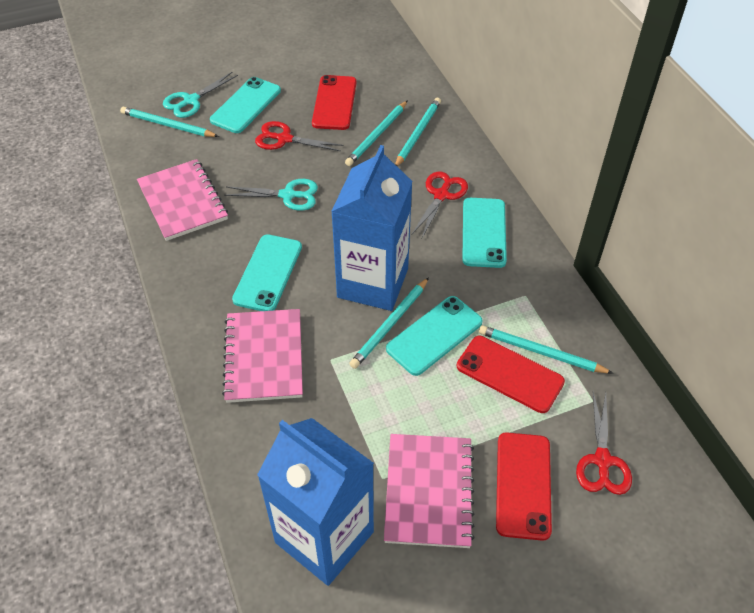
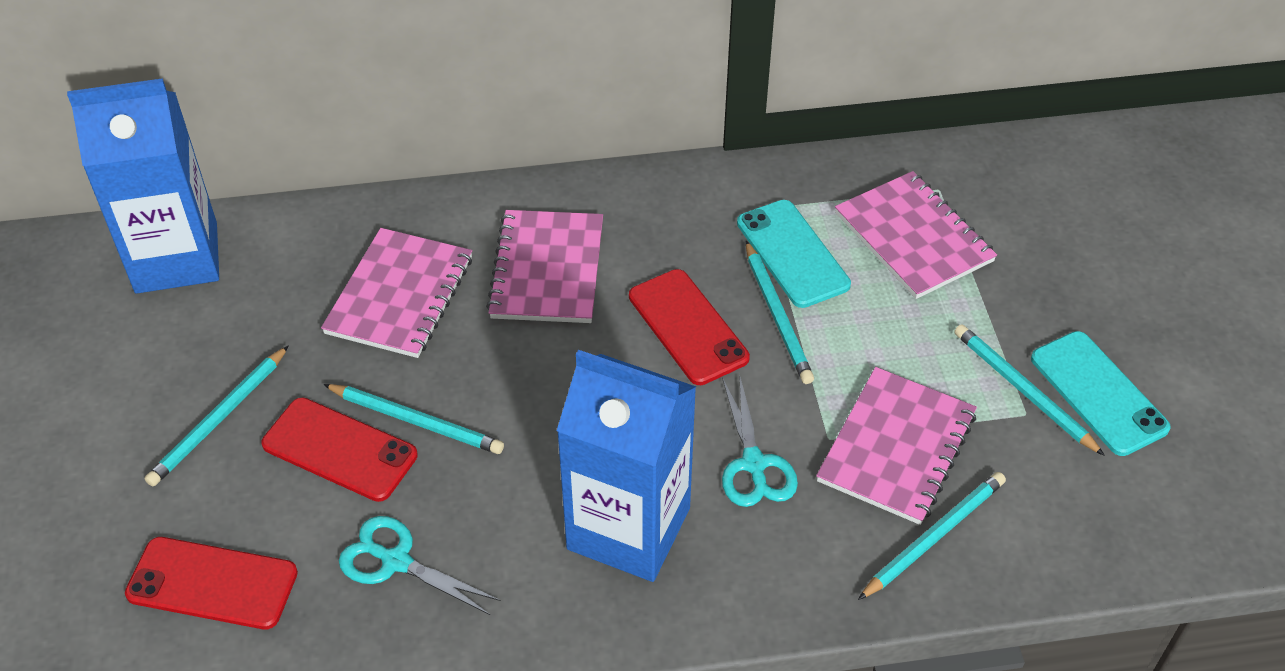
pink notebook: 3 -> 4
red scissors: 3 -> 0
turquoise phone: 4 -> 2

